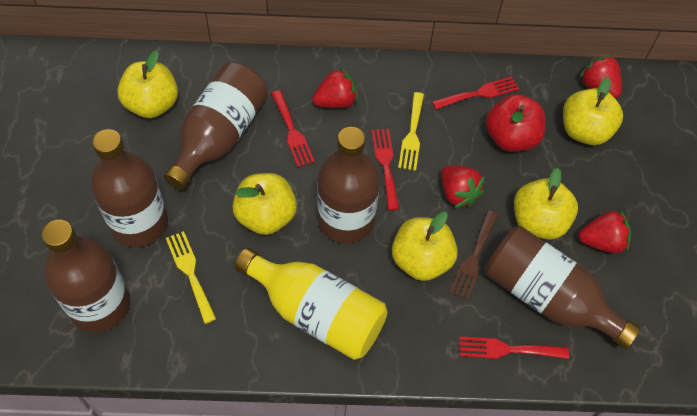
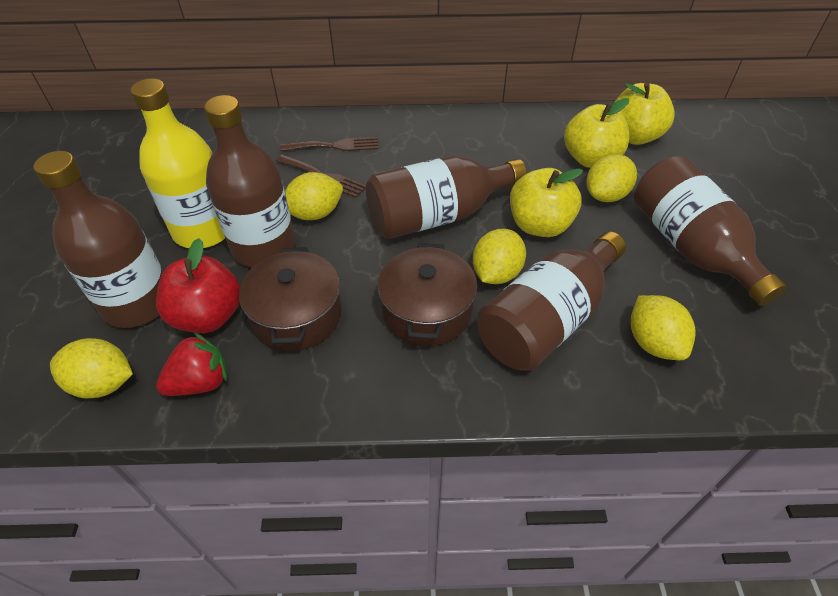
brown fork: 1 -> 2
brown pot: 0 -> 2
red fork: 4 -> 0
red strawberry: 4 -> 1
yellow apple: 5 -> 3
yellow fork: 2 -> 0
yellow lemon: 0 -> 5

